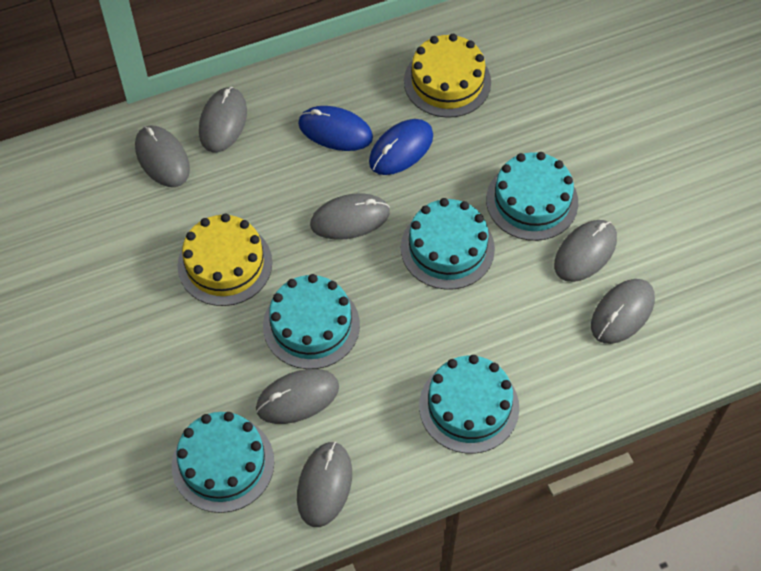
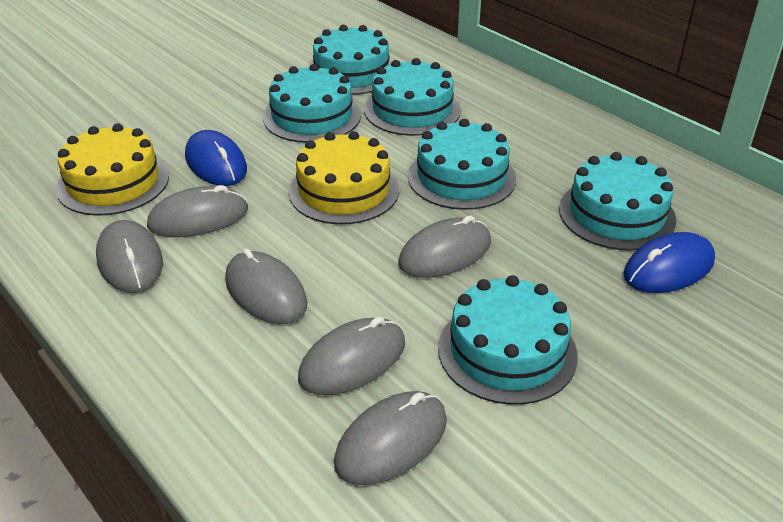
grey mouse: 7 -> 6
turquoise cake: 5 -> 6

